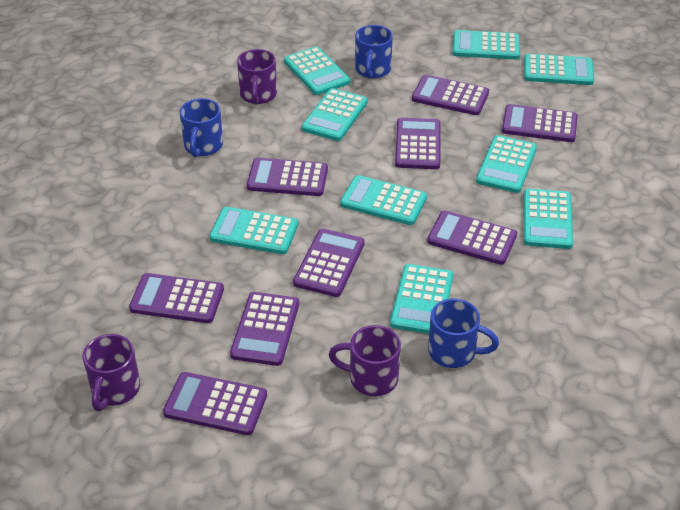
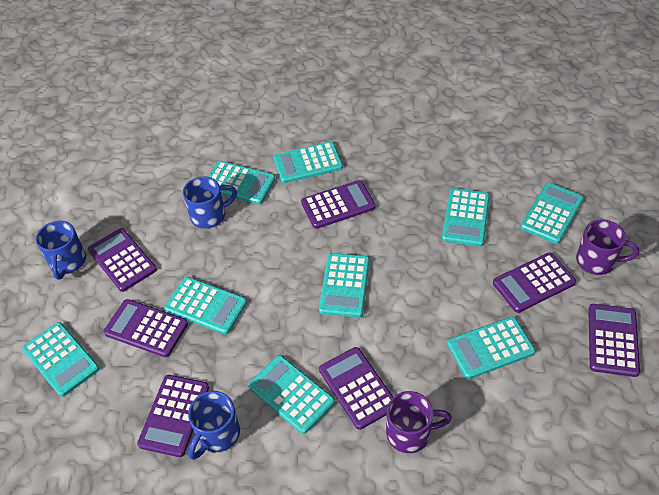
purple calculator: 9 -> 7
purple mug: 3 -> 2

